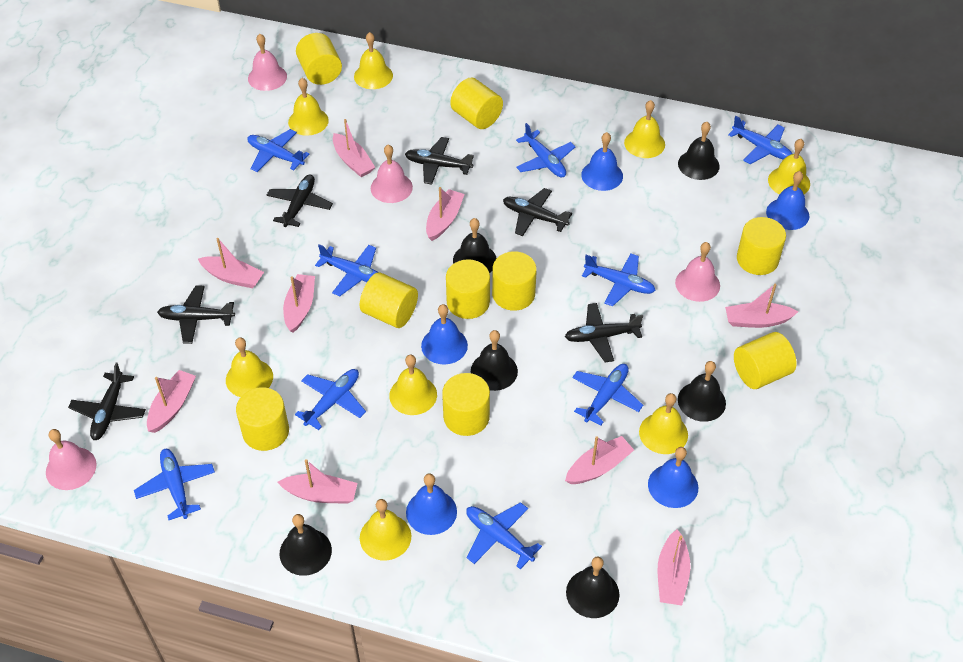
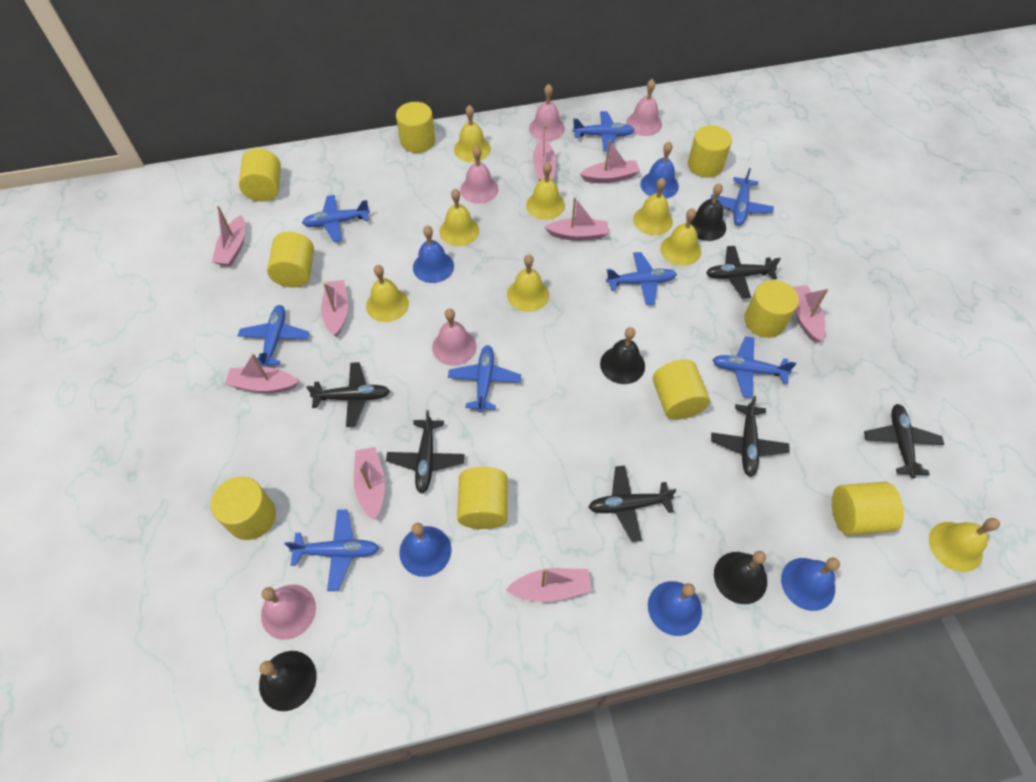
black bell: 6 -> 4
blue plane: 9 -> 8
pink bell: 4 -> 5

